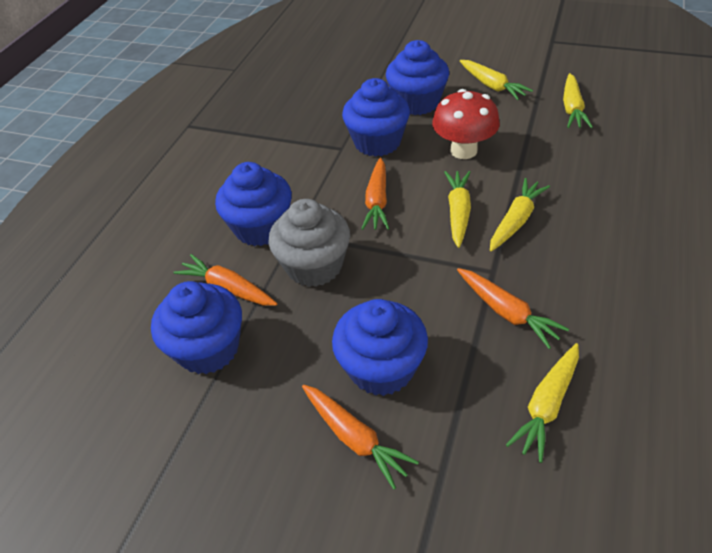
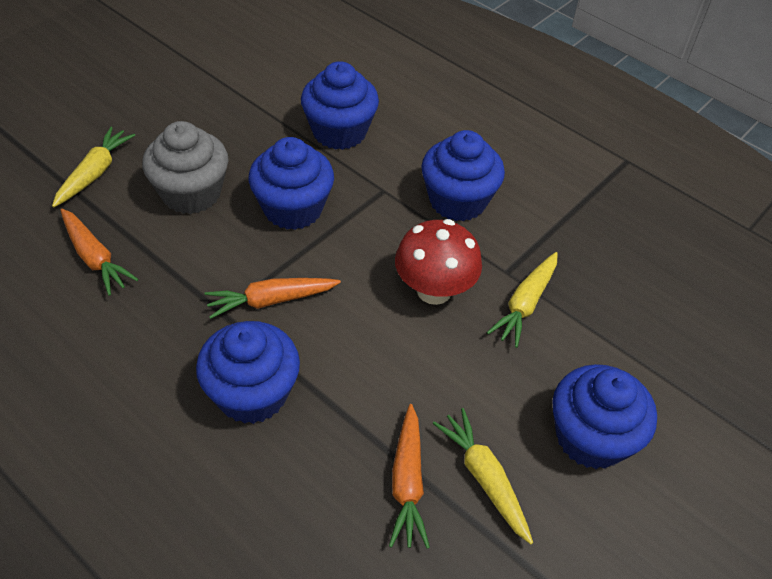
orange carrot: 4 -> 3
yellow carrot: 5 -> 3

